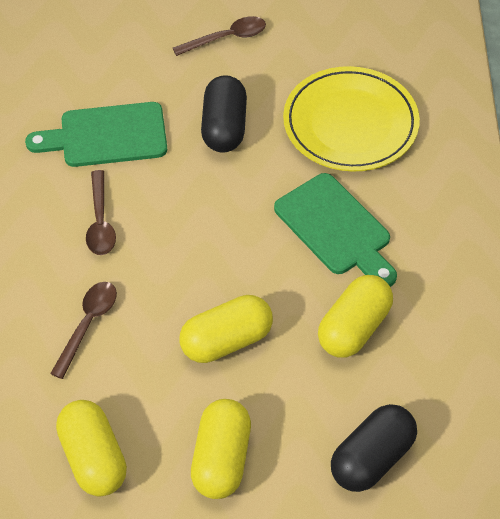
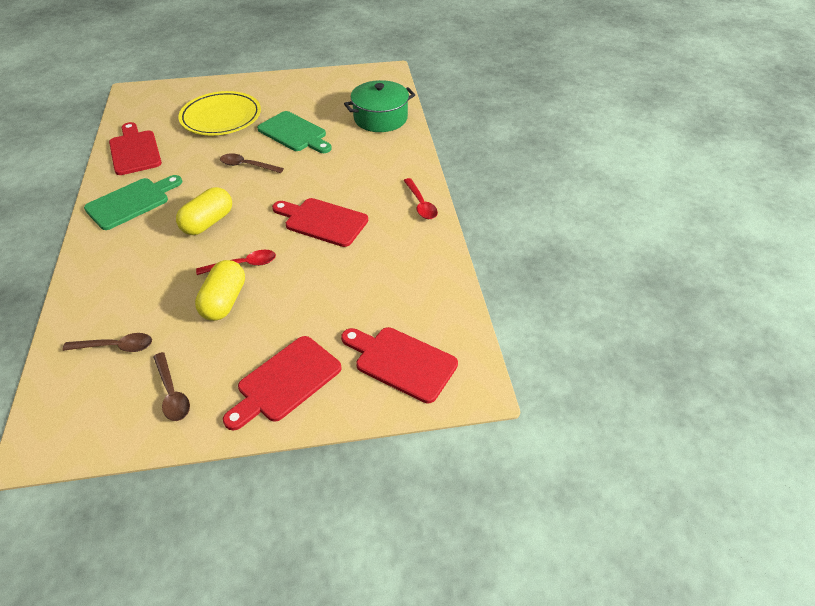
black capsule: 2 -> 0
green pot: 0 -> 1
red cutting board: 0 -> 4
red spoon: 0 -> 2
yellow capsule: 4 -> 2

